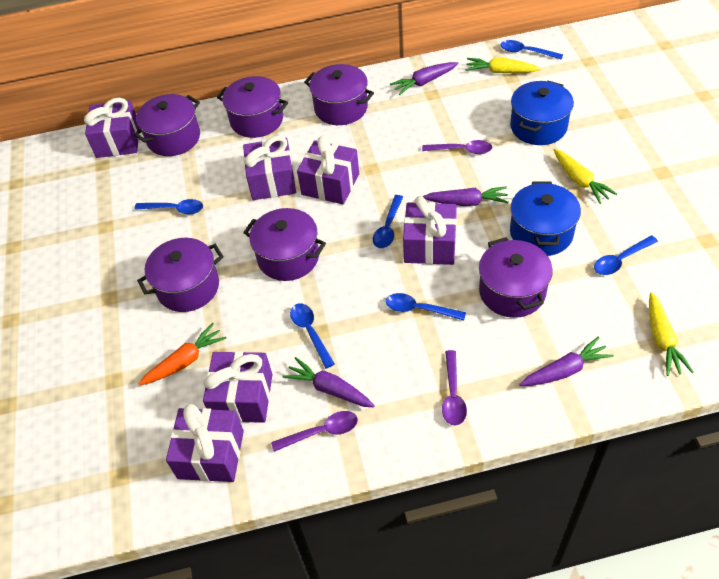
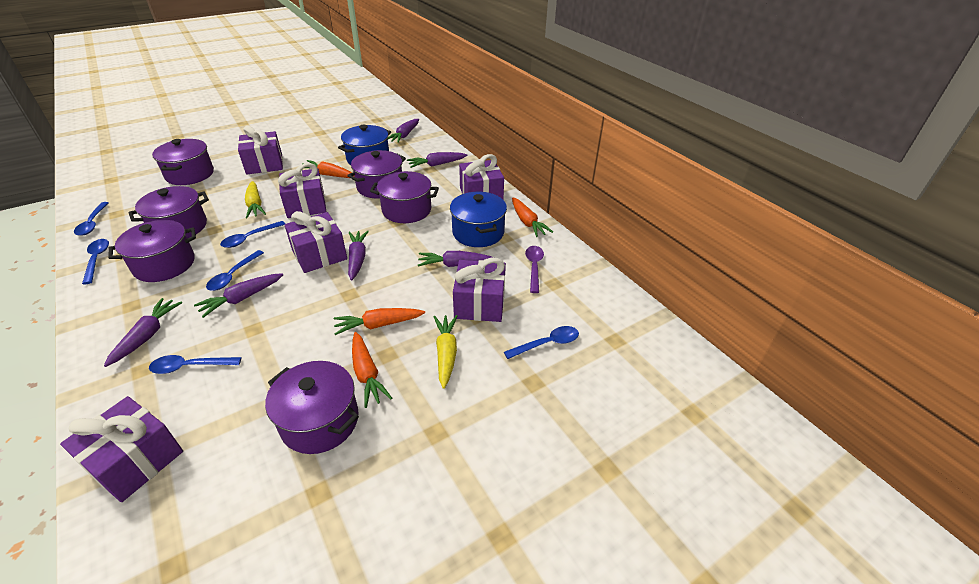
orange carrot: 1 -> 4
purple carrot: 4 -> 6
purple spoon: 3 -> 1
yellow carrot: 3 -> 2

